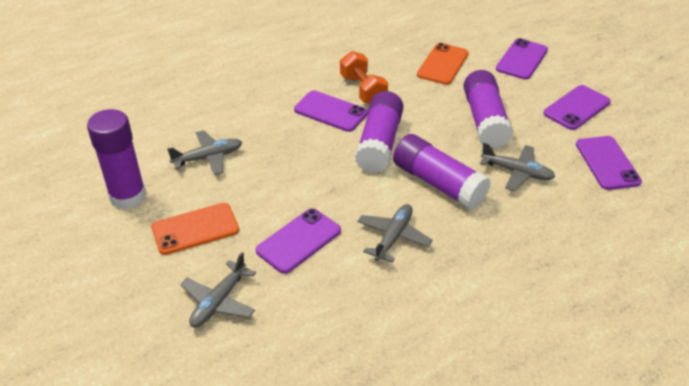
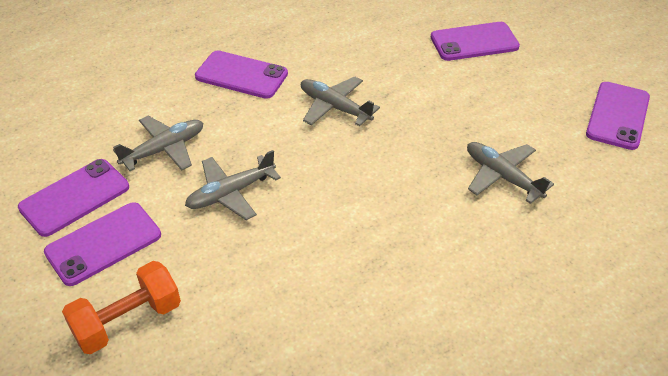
orange phone: 2 -> 0
purple glue stick: 4 -> 0

